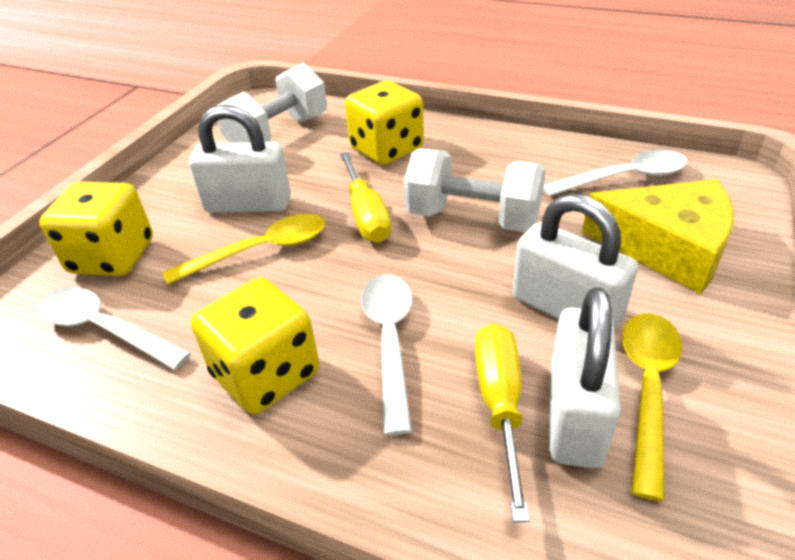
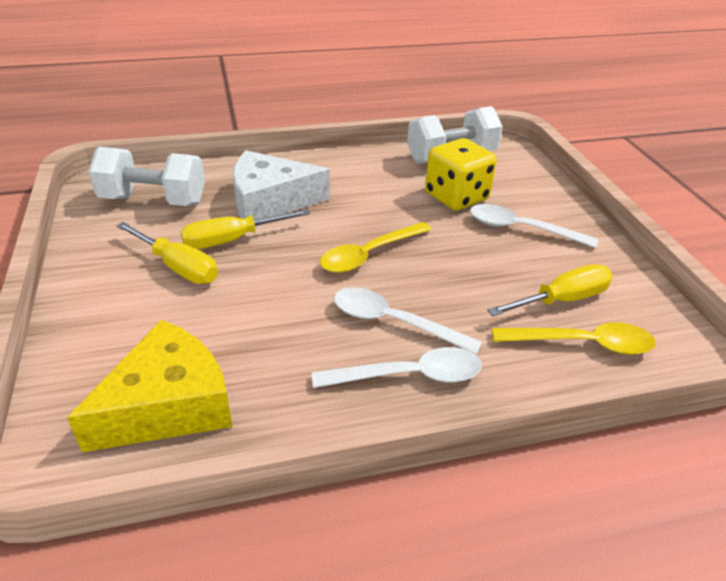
white cheese: 0 -> 1
white padlock: 3 -> 0
yellow dice: 3 -> 1
yellow screwdriver: 2 -> 3

